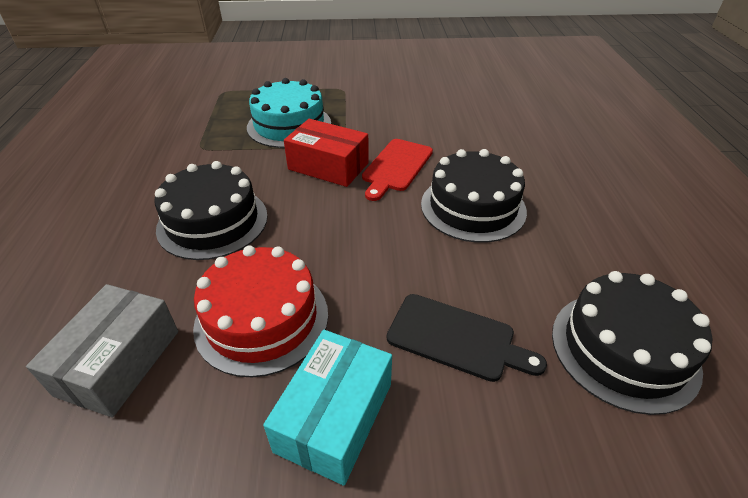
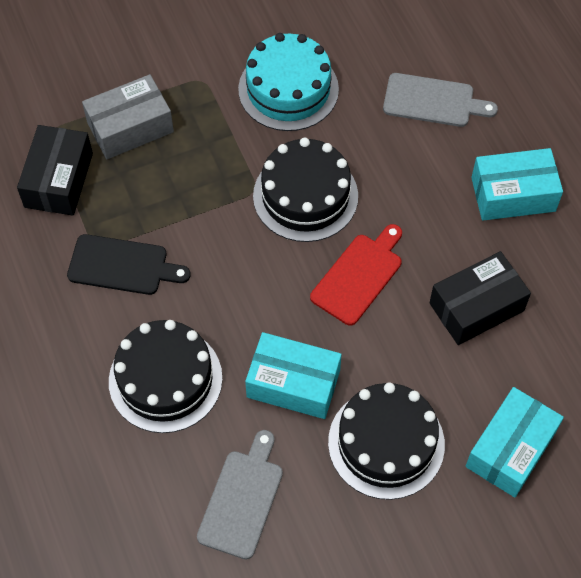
black box: 0 -> 2
grey cutting board: 0 -> 2
red box: 1 -> 0
red cake: 1 -> 0
turquoise box: 1 -> 3

